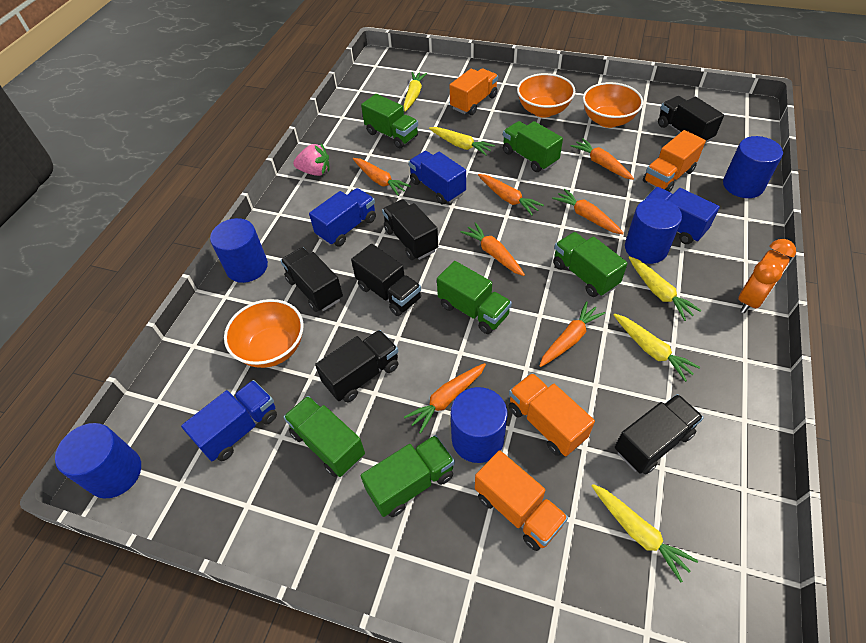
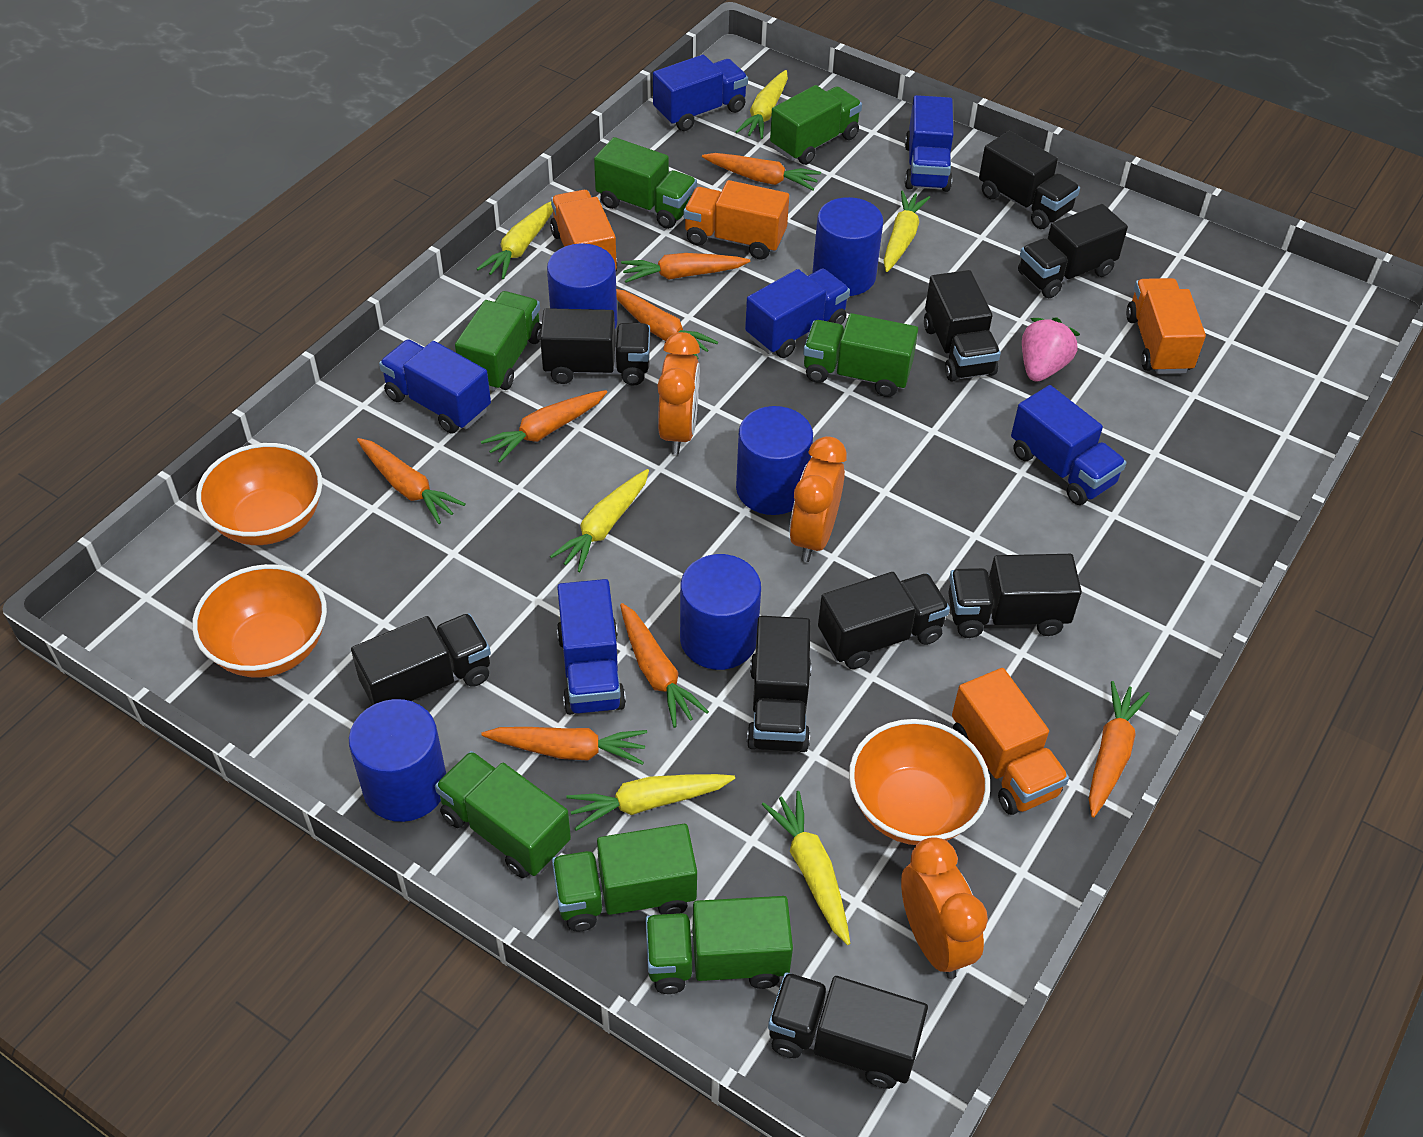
black truck: 6 -> 9
blue truck: 4 -> 6
green truck: 6 -> 7
orange carrot: 7 -> 8
orange clock: 1 -> 3
yellow carrot: 5 -> 6

